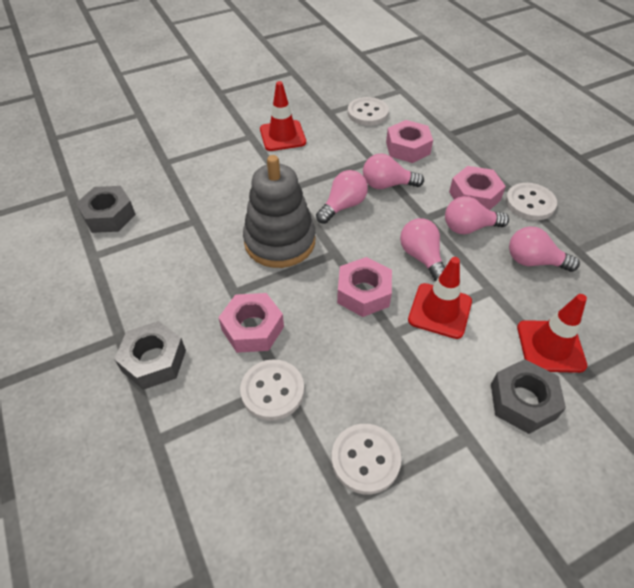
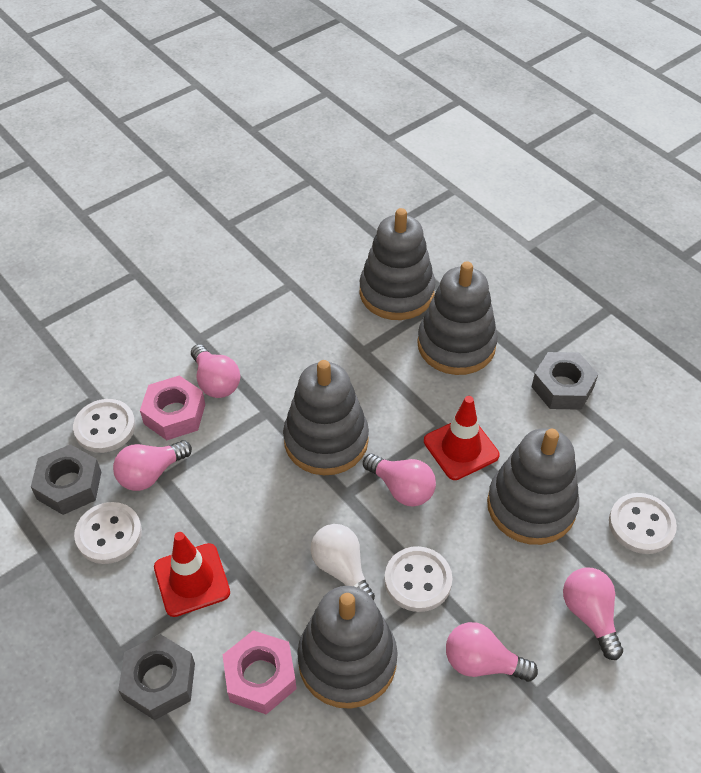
grey stacking toy: 1 -> 5
pink nut: 4 -> 2
red traffic cone: 3 -> 2
white light bulb: 0 -> 1

